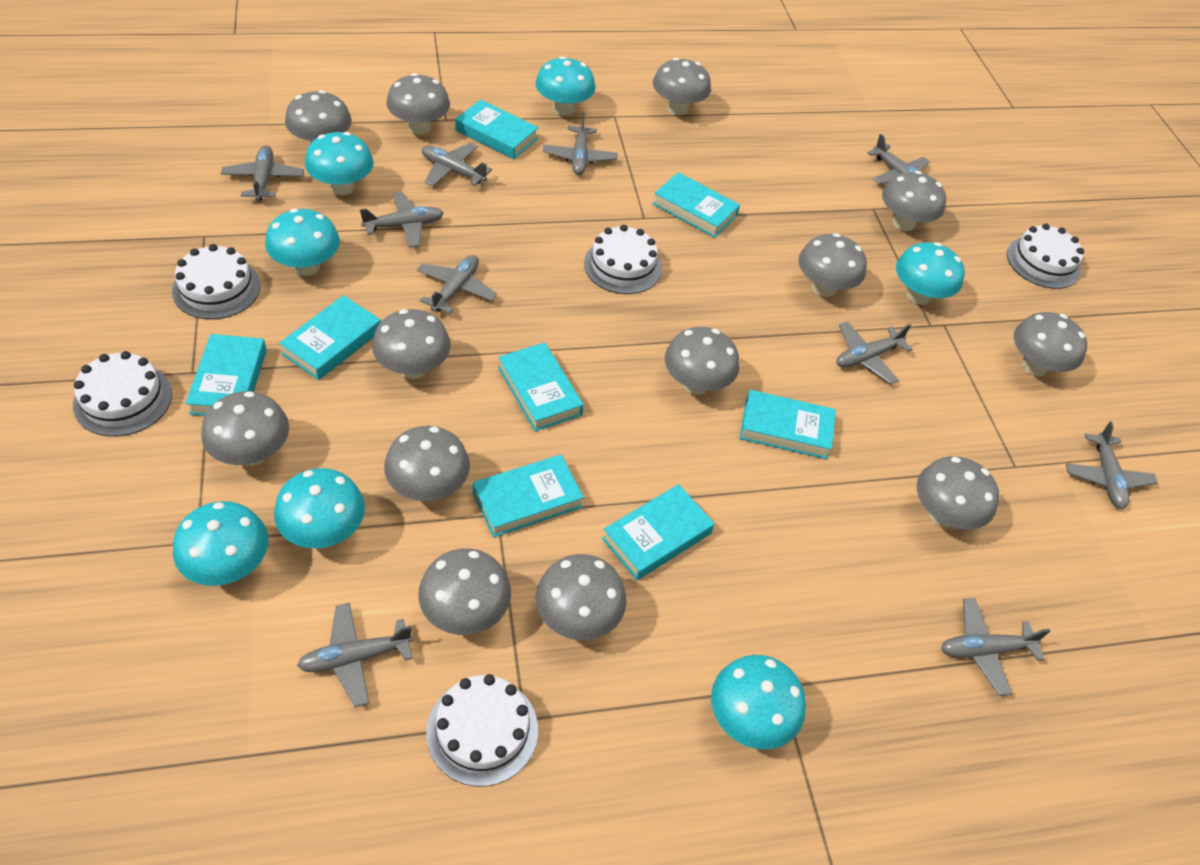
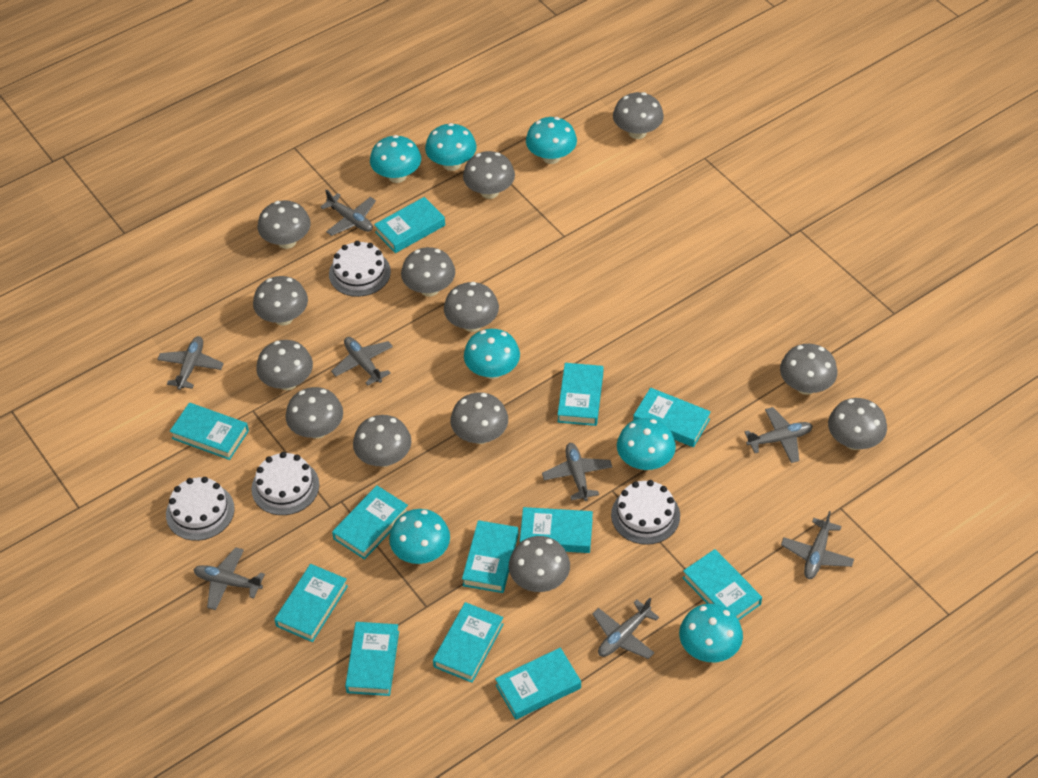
grey plane: 10 -> 8
turquoise book: 8 -> 12
white cake: 5 -> 4

